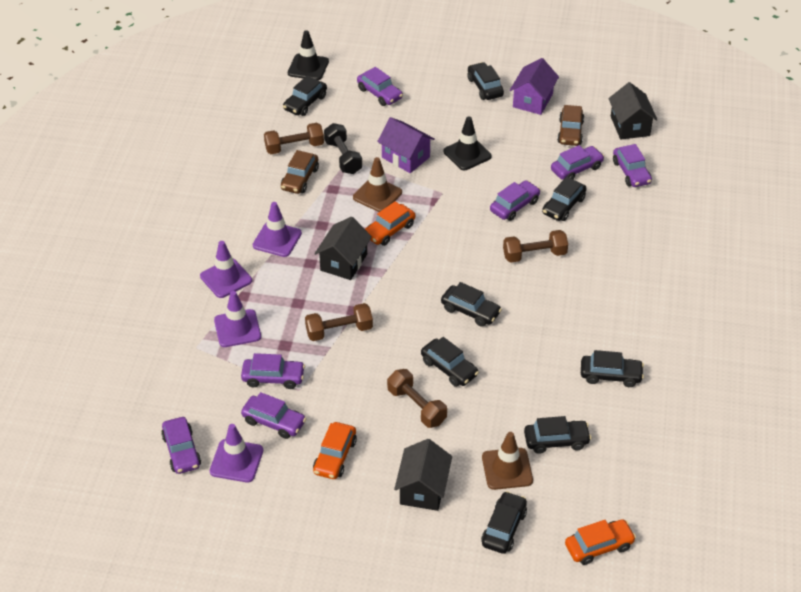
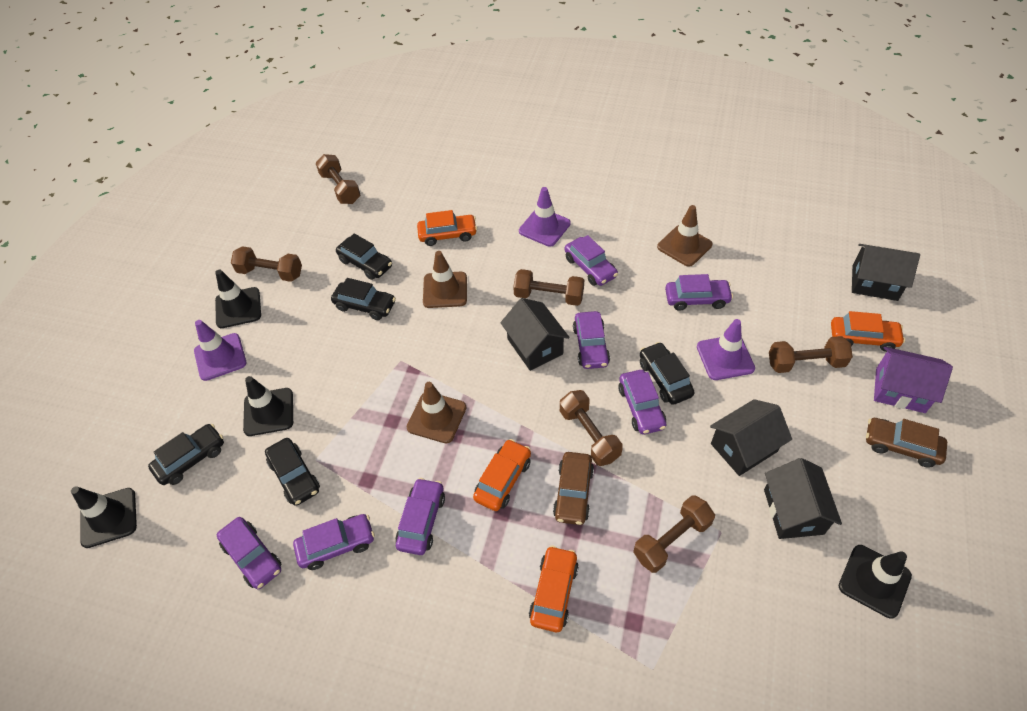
black car: 8 -> 5
black dumbbell: 1 -> 0
black house: 3 -> 4
black traffic cone: 2 -> 4
brown dumbbell: 4 -> 6
brown traffic cone: 2 -> 3
orange car: 3 -> 4
purple house: 2 -> 1
purple traffic cone: 4 -> 3

